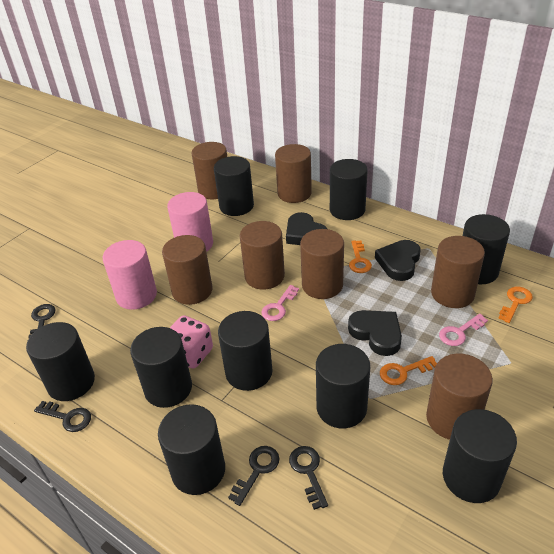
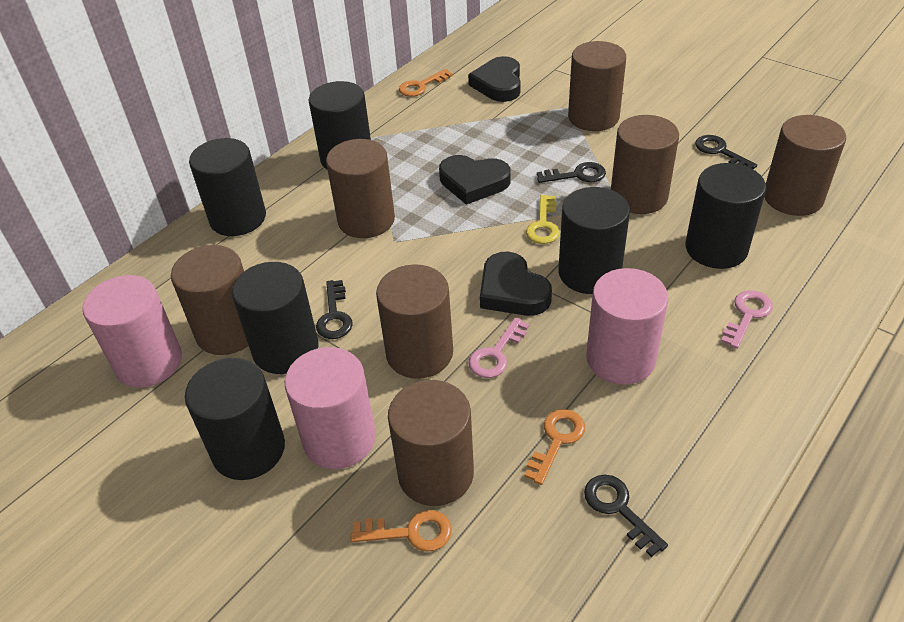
black cylinder: 9 -> 6
pink cylinder: 2 -> 3
pink dice: 1 -> 0
yellow key: 0 -> 1

